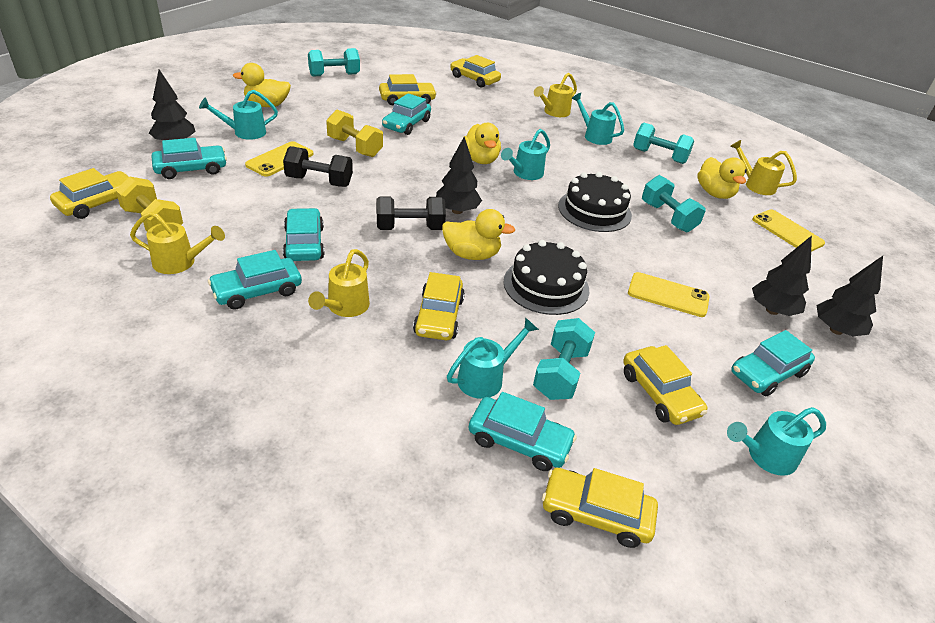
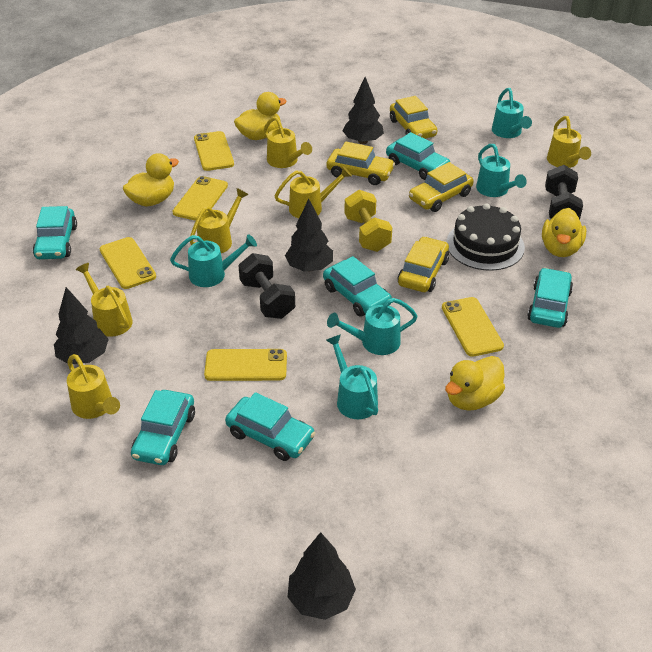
black cake: 2 -> 1
turquoise dumbbell: 4 -> 0
yellow car: 6 -> 4
yellow dumbbell: 2 -> 1
yellow phone: 3 -> 5
yellow watering can: 4 -> 6

